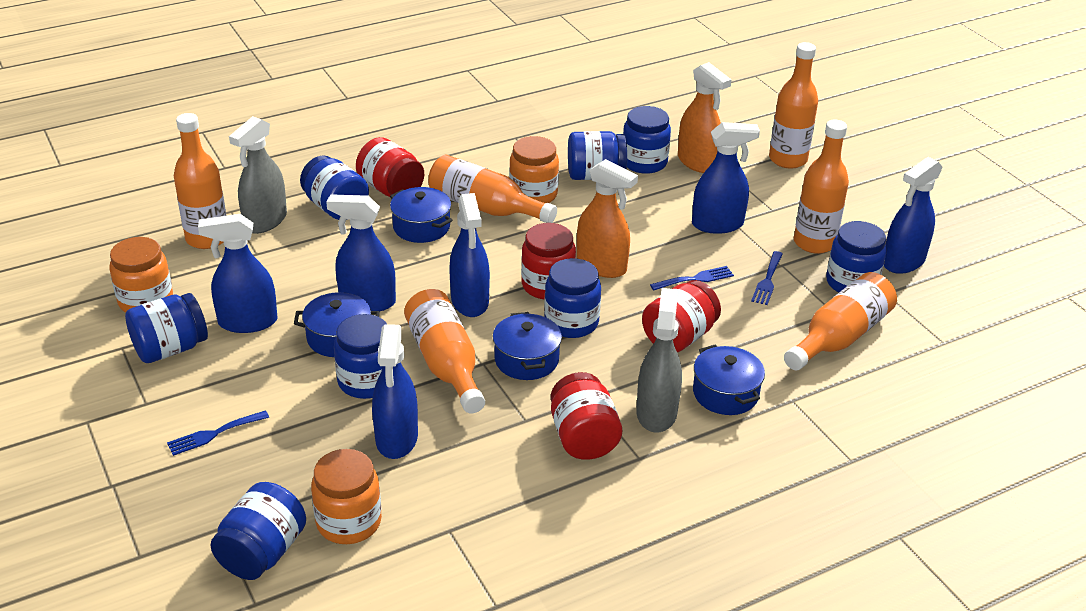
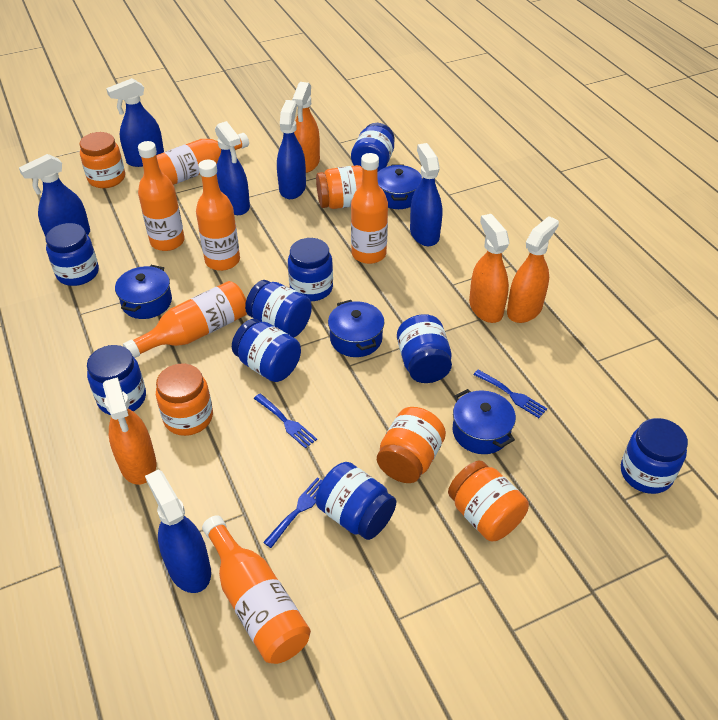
blue jar: 8 -> 9
grey spray bottle: 2 -> 0
orange jar: 3 -> 5
orange spray bottle: 2 -> 4
red jar: 4 -> 0

